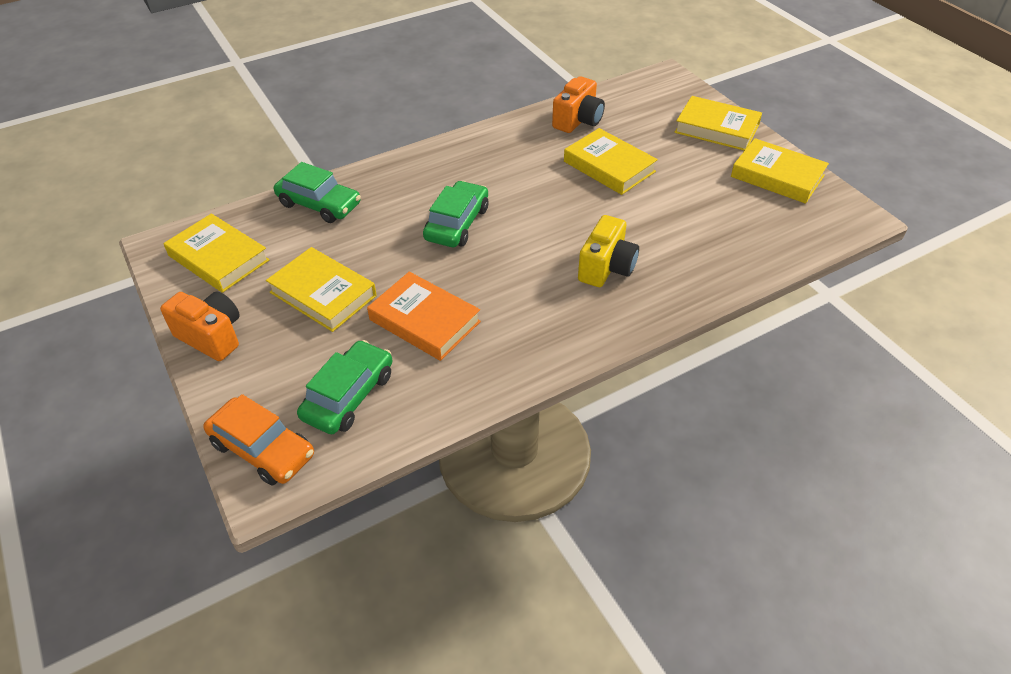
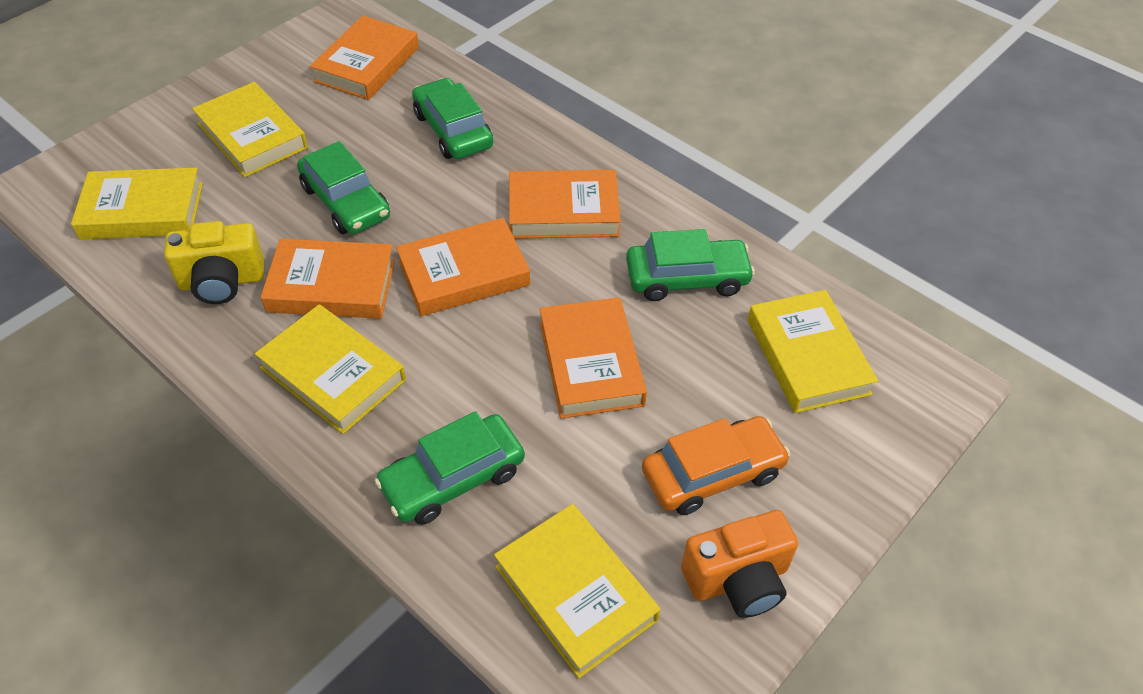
green car: 3 -> 4
orange book: 1 -> 5
orange camera: 2 -> 1

